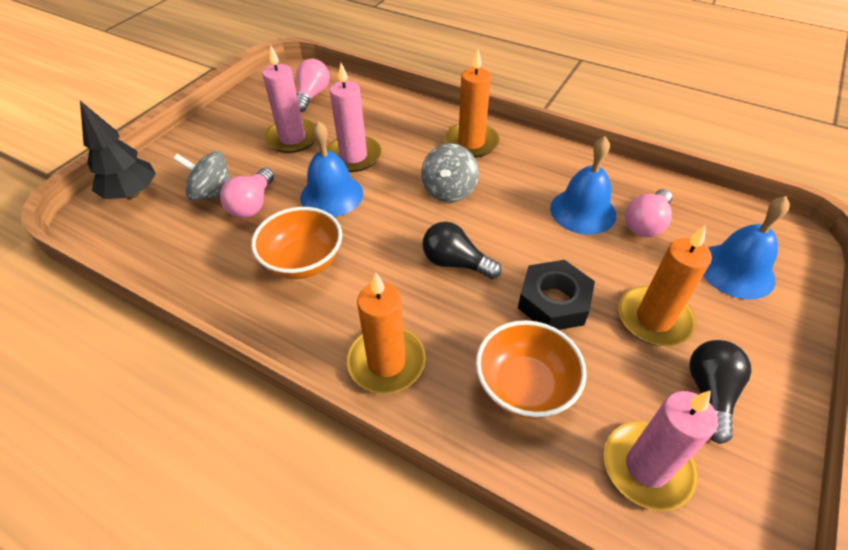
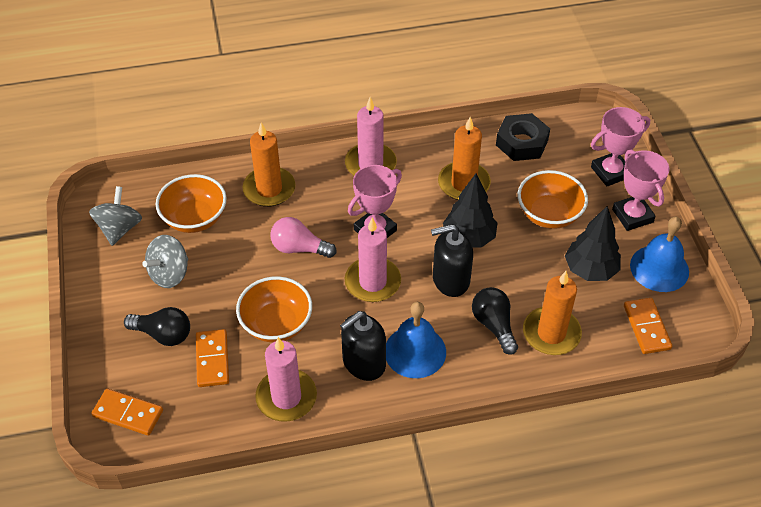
black soap dispenser: 0 -> 2
black tree: 1 -> 2
blue bell: 3 -> 2
orange bowl: 2 -> 3
orange domino: 0 -> 3
pink light bulb: 3 -> 1
pink trophy: 0 -> 3

